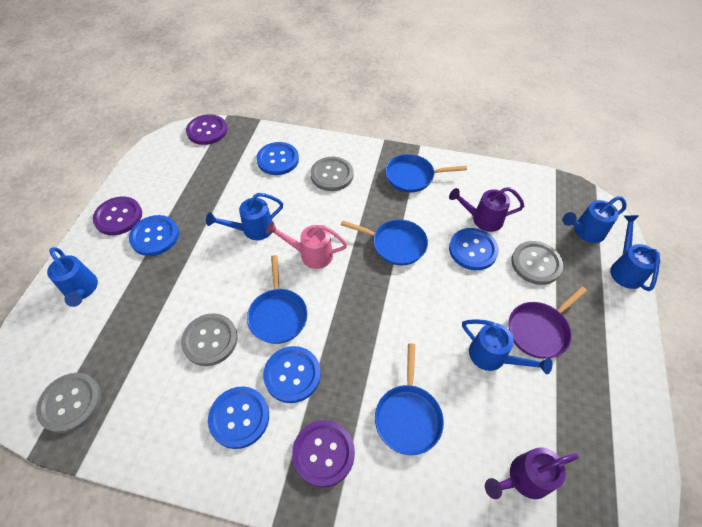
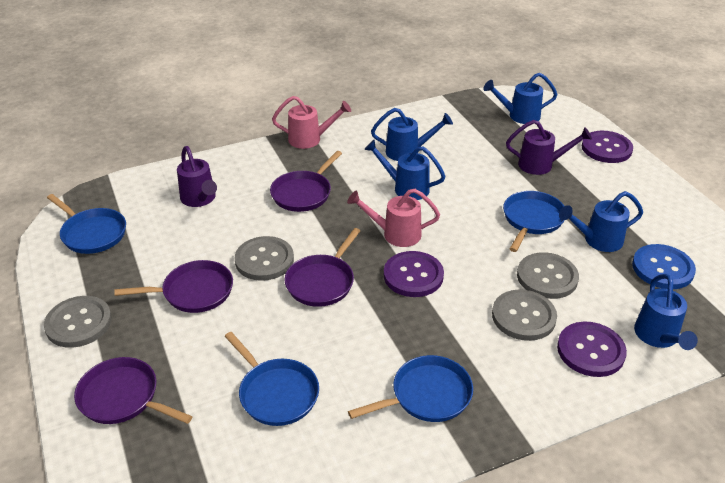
blue button: 5 -> 1
pink watering can: 1 -> 2
purple pan: 1 -> 4

